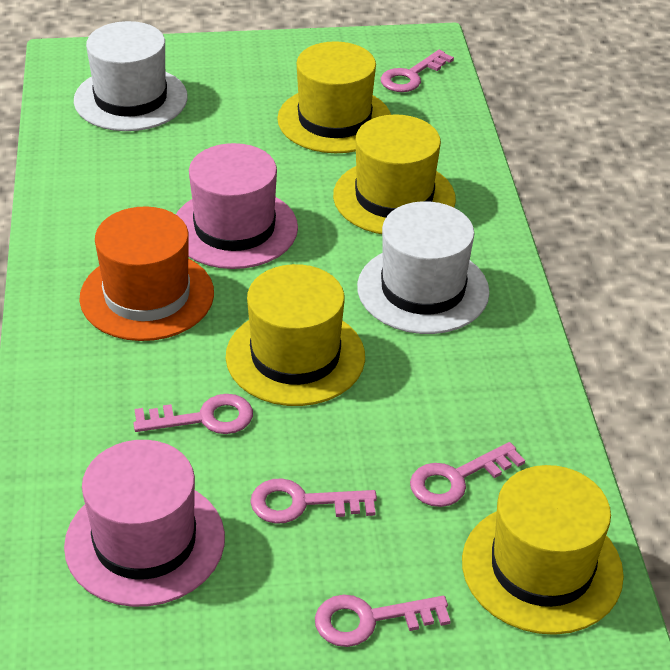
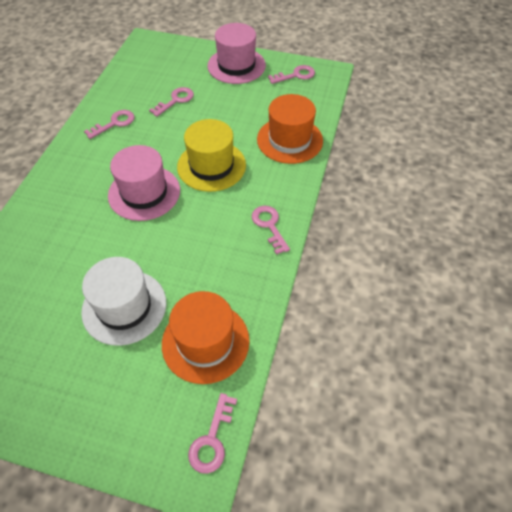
orange hat: 1 -> 2
white hat: 2 -> 1
yellow hat: 4 -> 1

